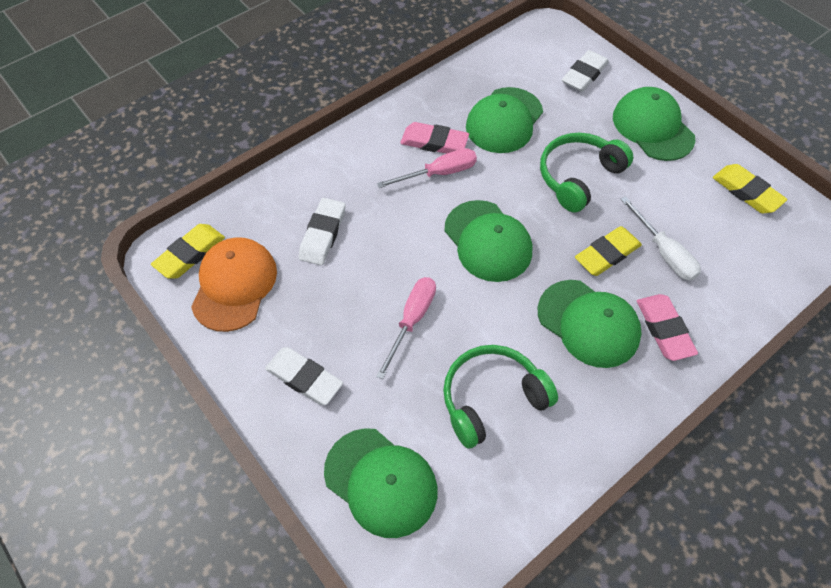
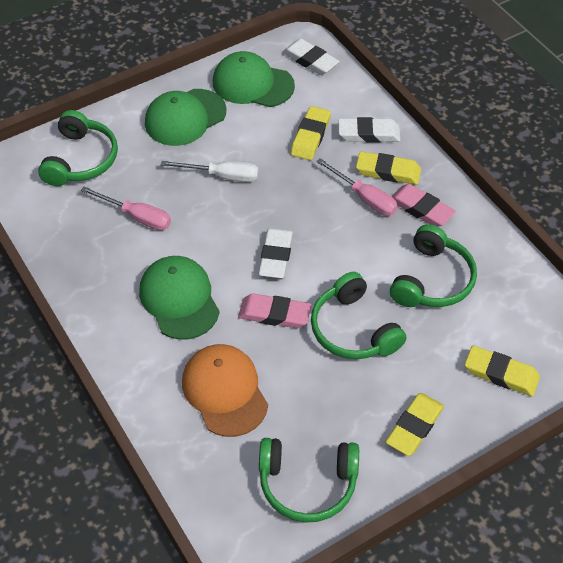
green cap: 5 -> 3
green headphones: 2 -> 4
yellow eraser: 3 -> 4

